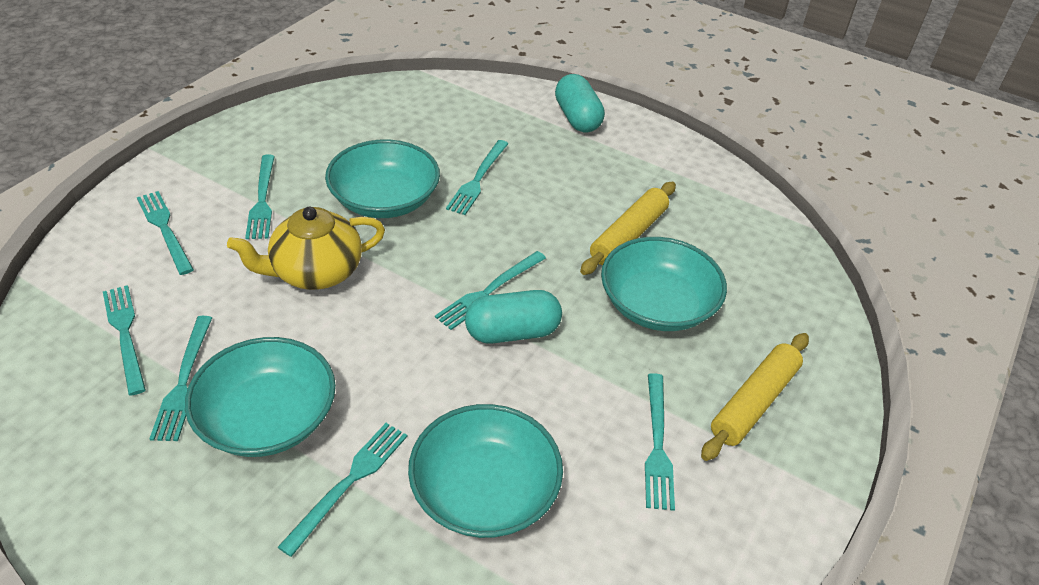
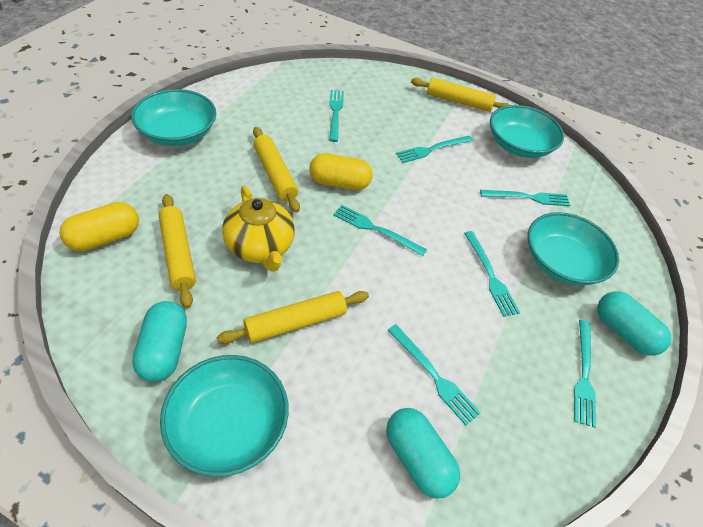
turquoise capsule: 2 -> 3
turquoise fork: 8 -> 7
yellow capsule: 0 -> 2
yellow rolling pin: 2 -> 4

